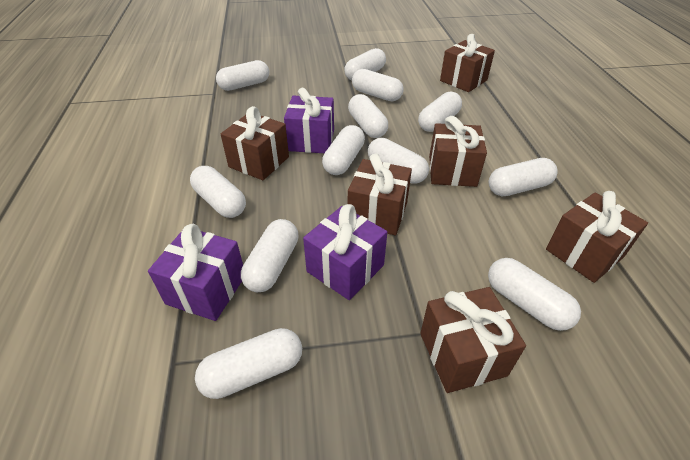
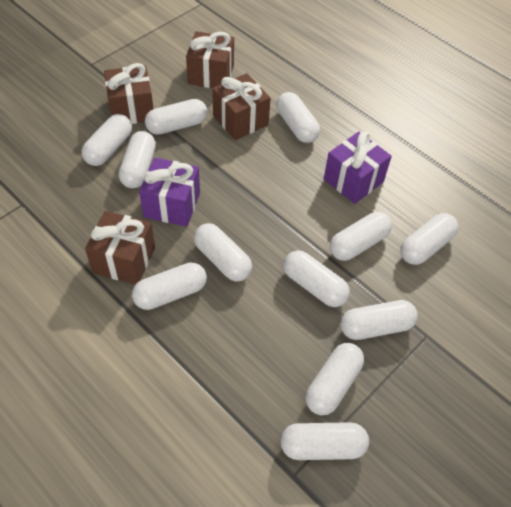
brown gift: 6 -> 4
purple gift: 3 -> 2

